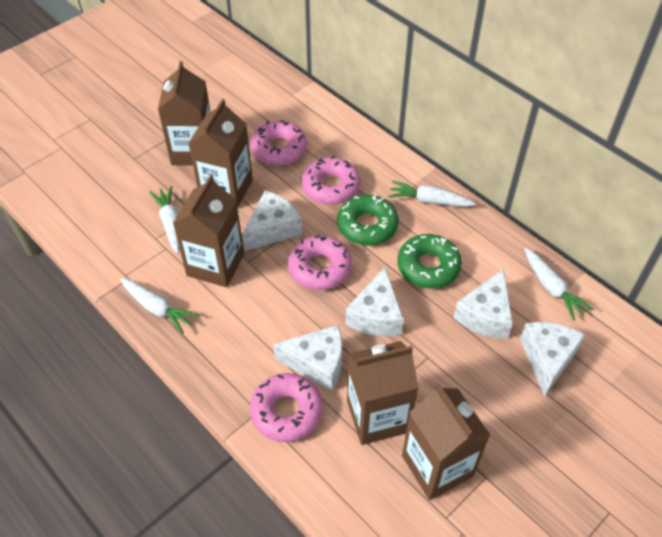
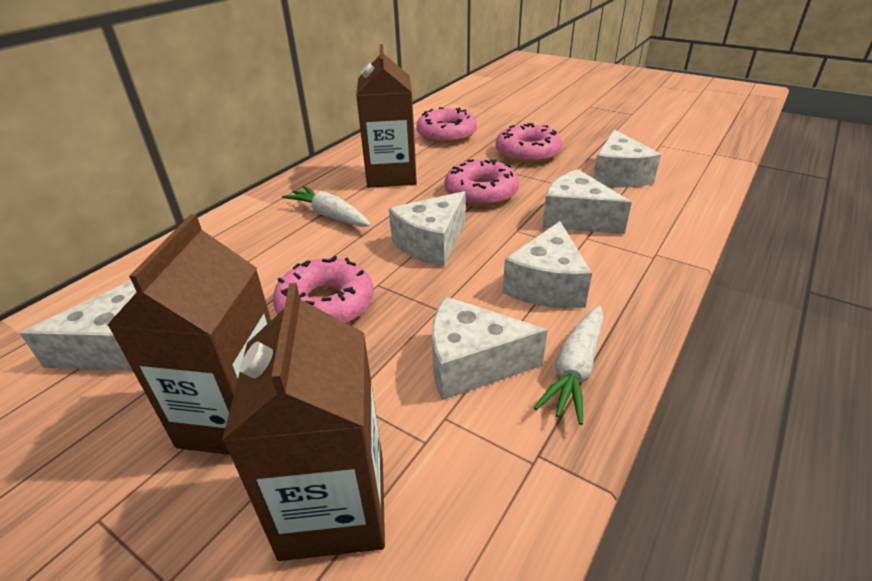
brown carton: 5 -> 3
green donut: 2 -> 0
white carrot: 4 -> 2
white cheese: 5 -> 6

